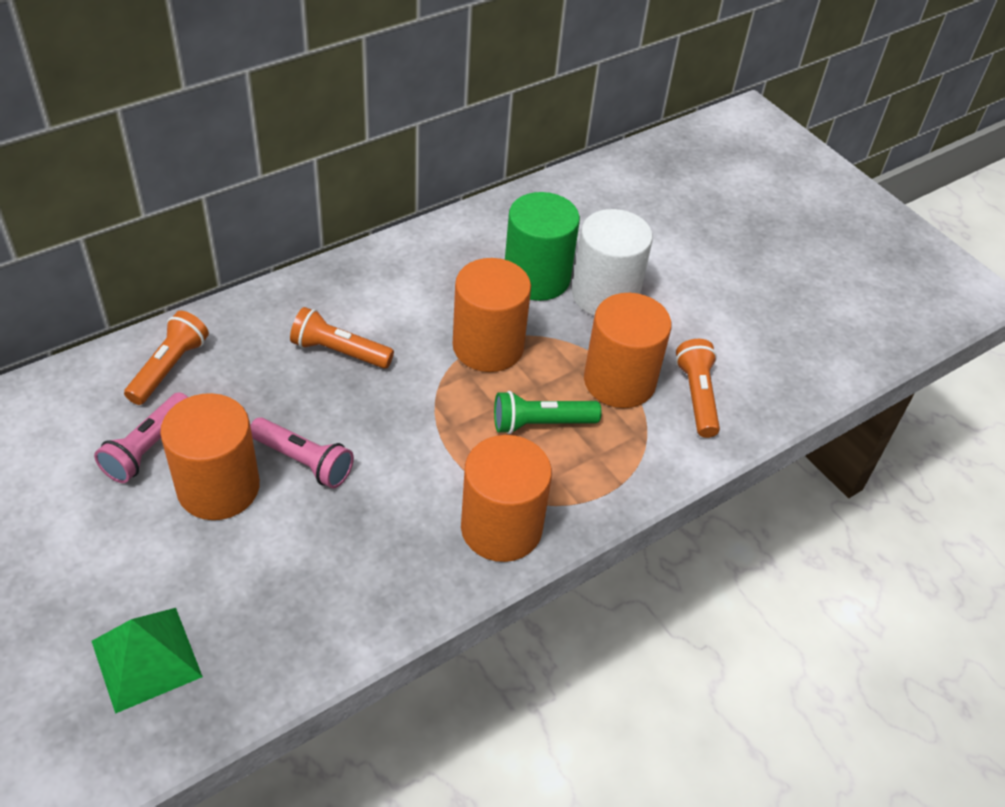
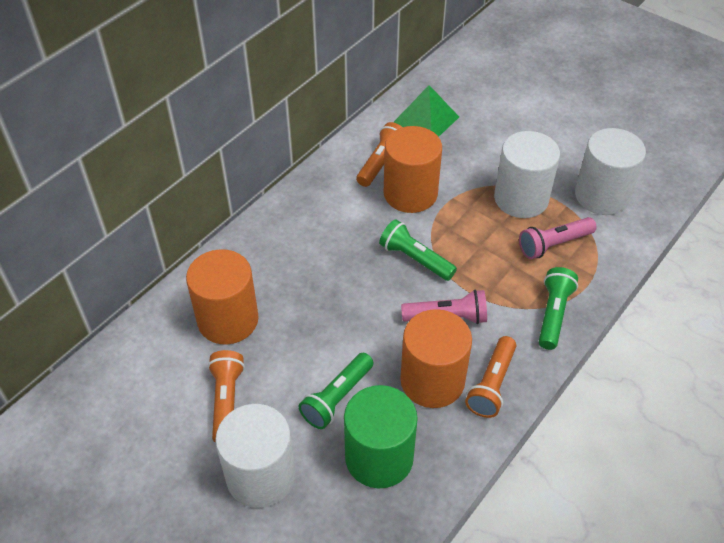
green flashlight: 1 -> 3
orange cylinder: 4 -> 3
white cylinder: 1 -> 3

